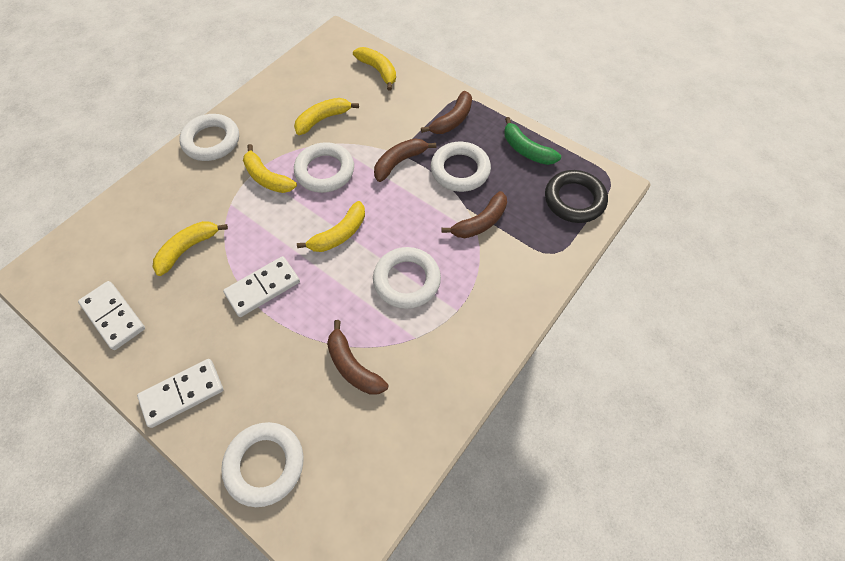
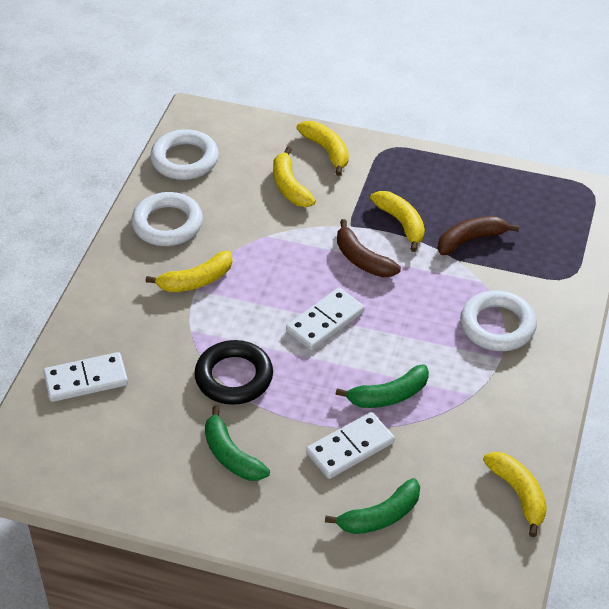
brown banana: 4 -> 2
green banana: 1 -> 3
white ring: 5 -> 3

